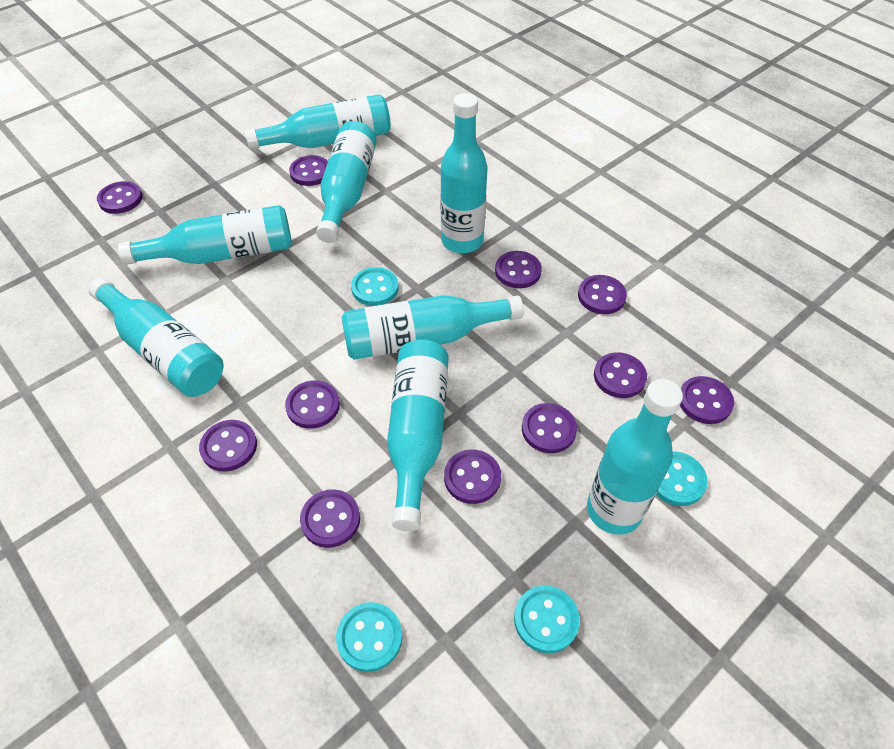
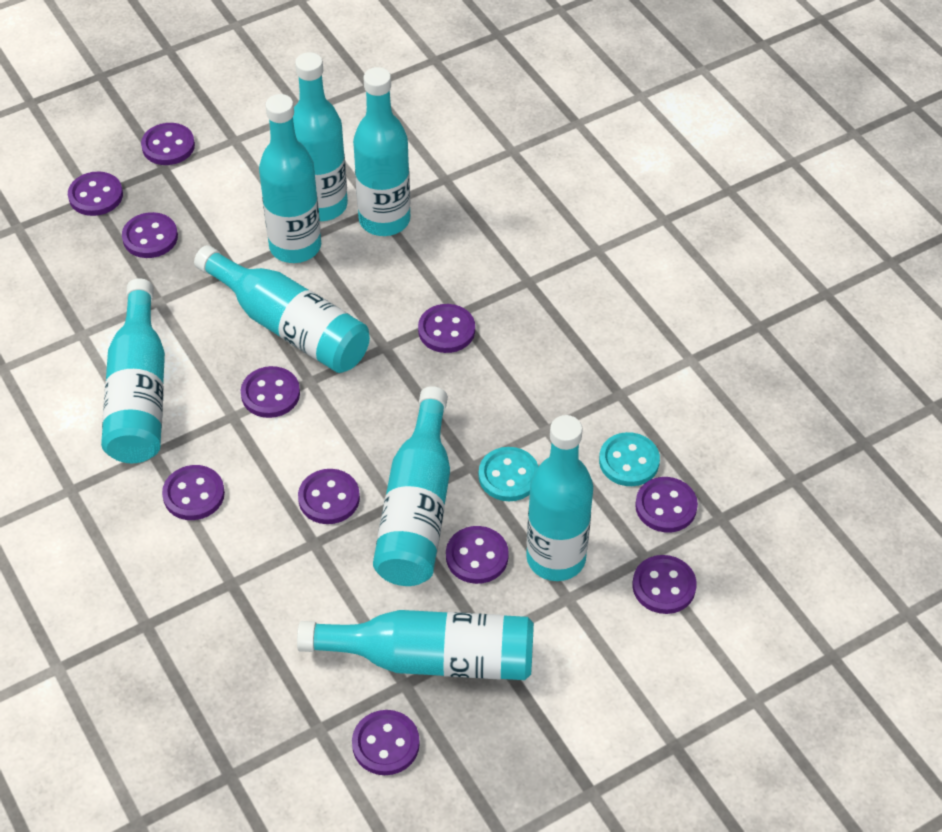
turquoise button: 4 -> 2

